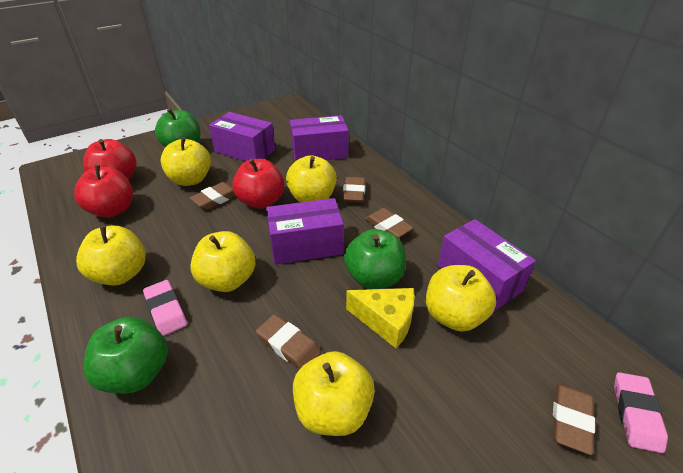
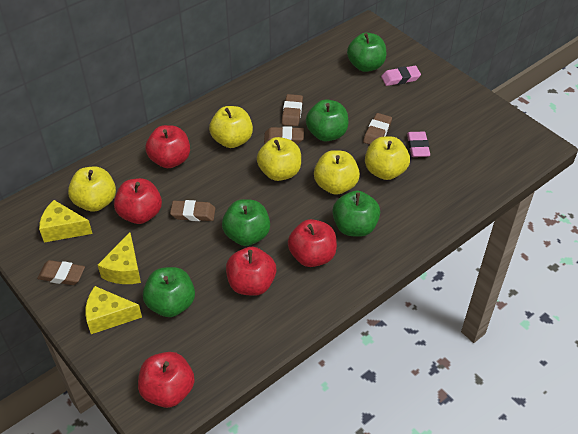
green apple: 3 -> 5
purple box: 4 -> 0
red apple: 3 -> 5
yellow apple: 6 -> 5
yellow cheese: 1 -> 3

